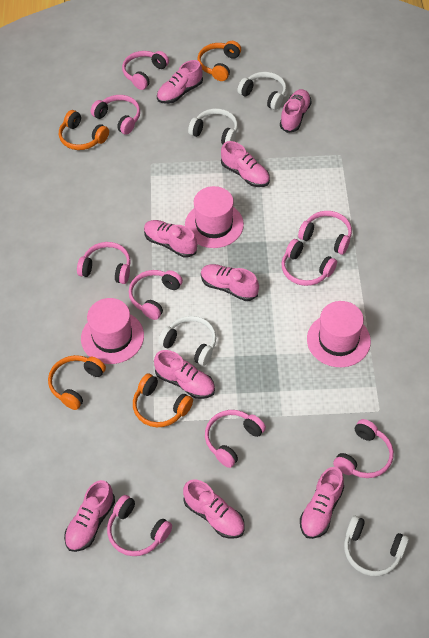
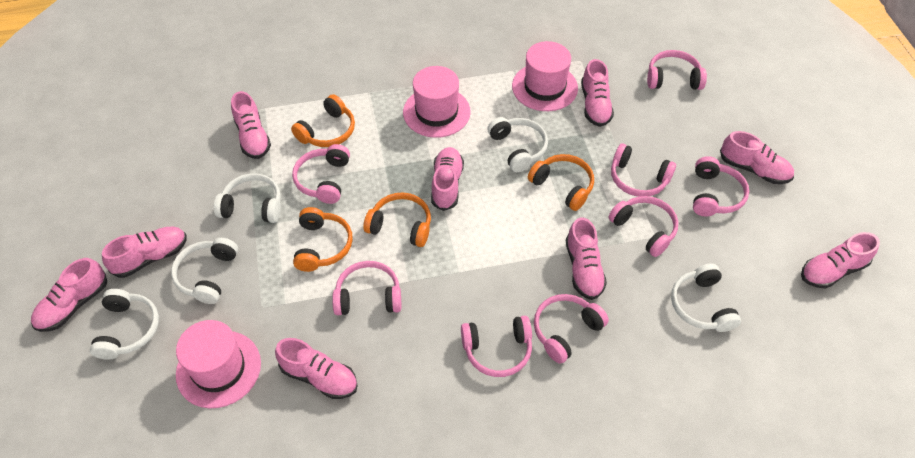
pink headphones: 9 -> 8
white headphones: 4 -> 5

